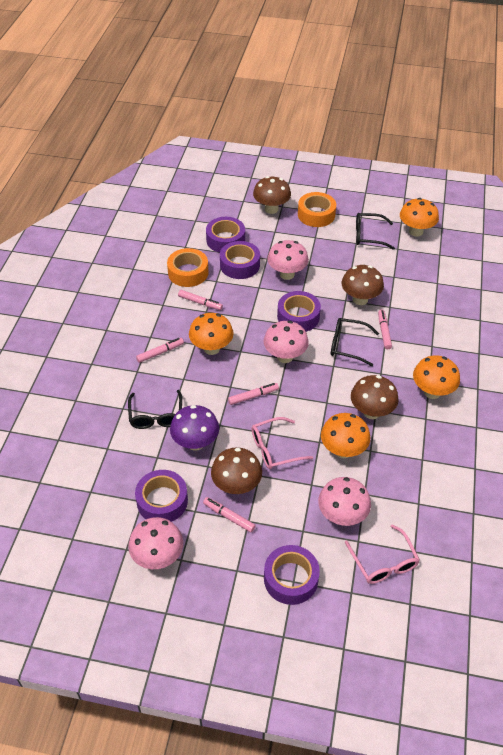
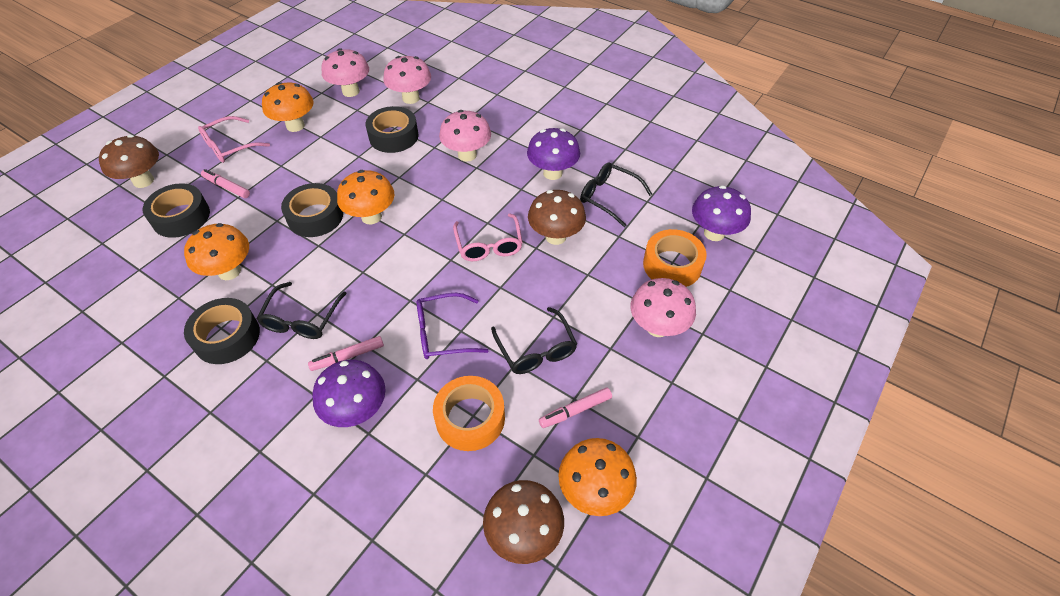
black tape: 0 -> 4
brown mushroom: 4 -> 3
pink marker: 5 -> 3
purple glasses: 0 -> 1
purple mushroom: 1 -> 3
purple tape: 5 -> 0

